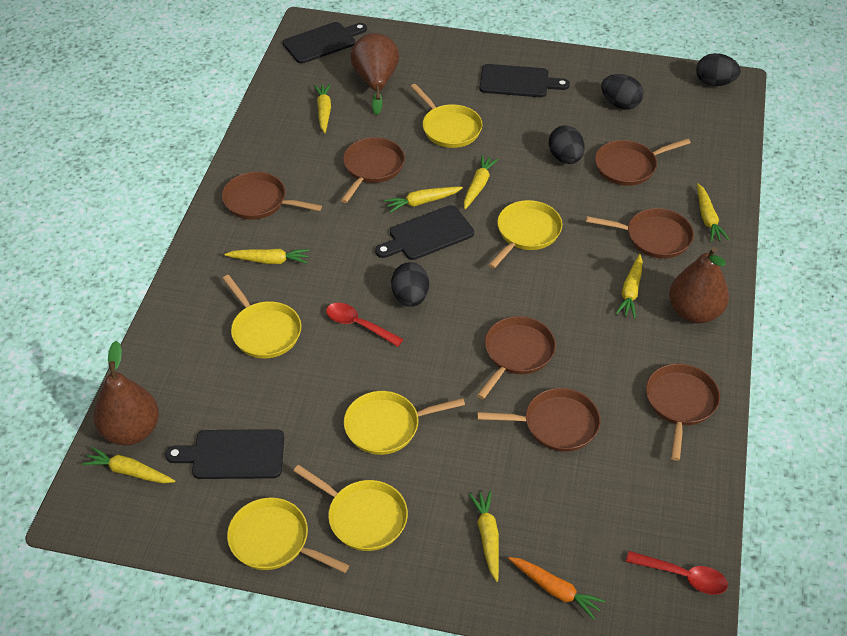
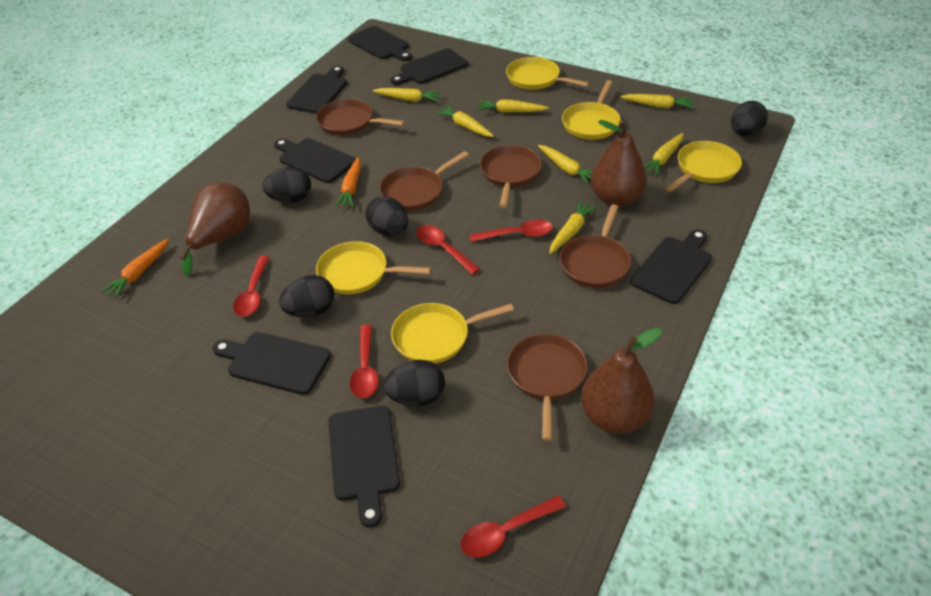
black cutting board: 4 -> 7
black egg: 4 -> 5
brown pan: 7 -> 5
orange carrot: 1 -> 2
red spoon: 2 -> 5
yellow carrot: 8 -> 7
yellow pan: 6 -> 5

